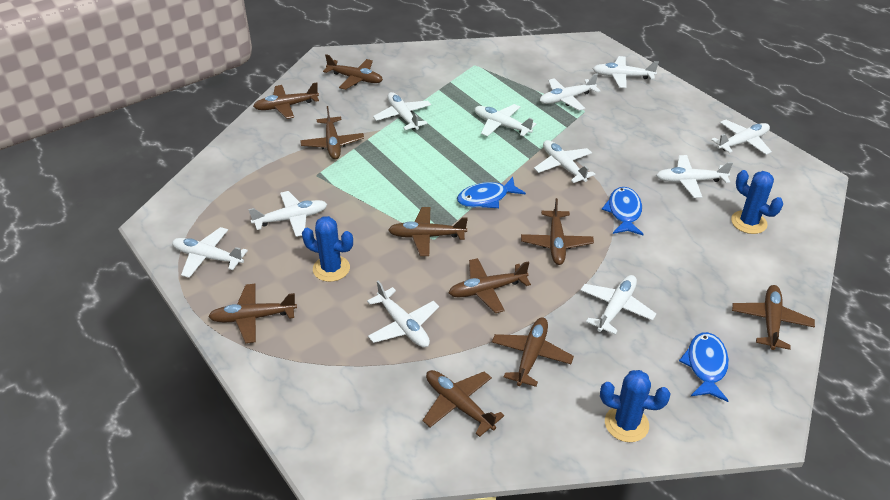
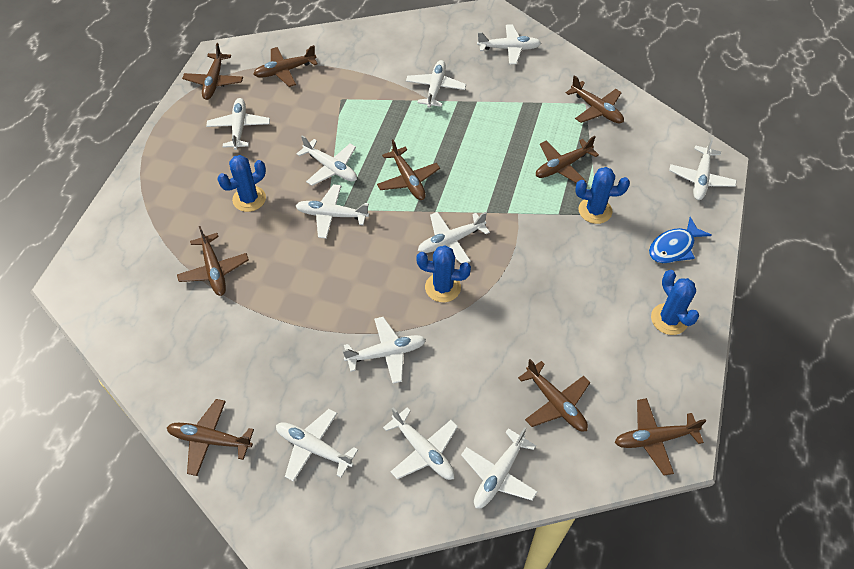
blue cactus: 3 -> 4
blue fish: 3 -> 1
brown plane: 10 -> 9

